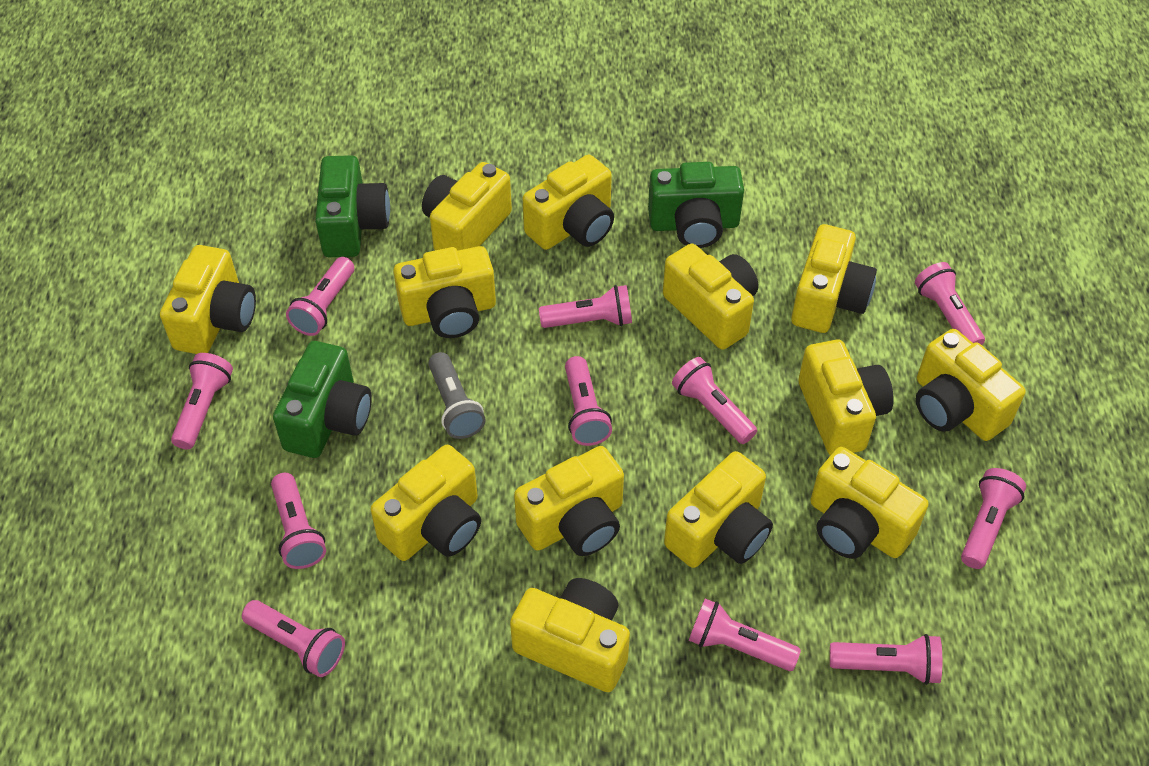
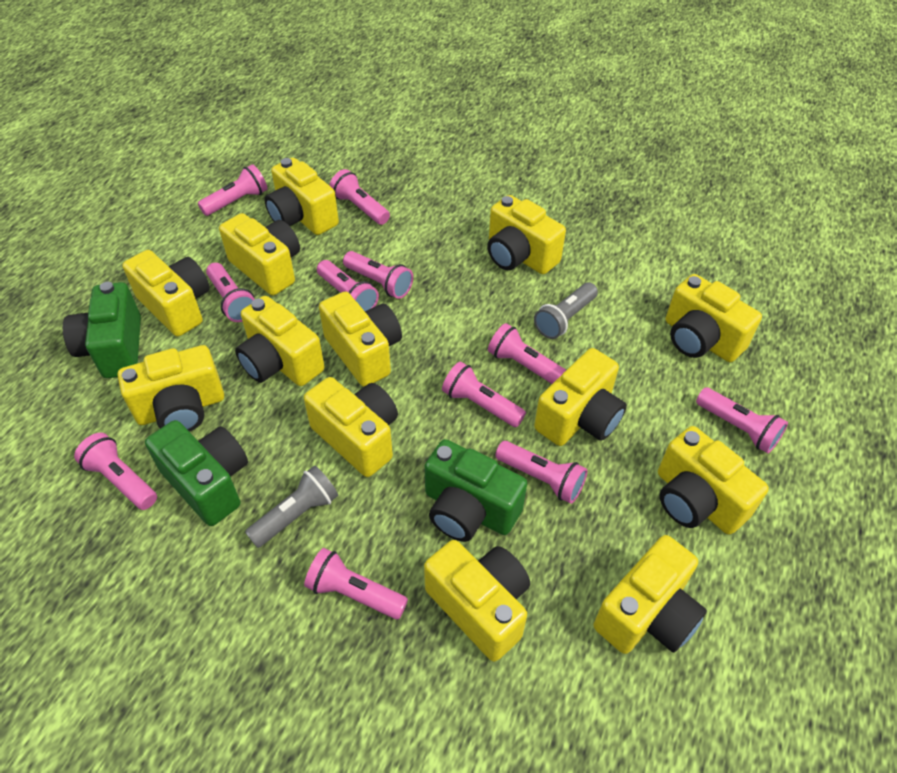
grey flashlight: 1 -> 2

